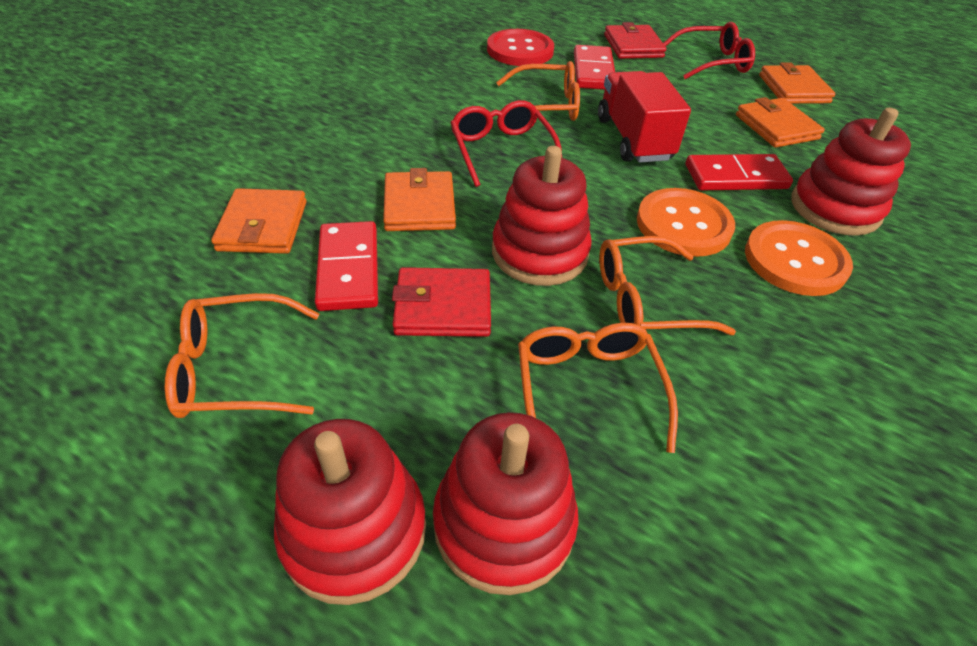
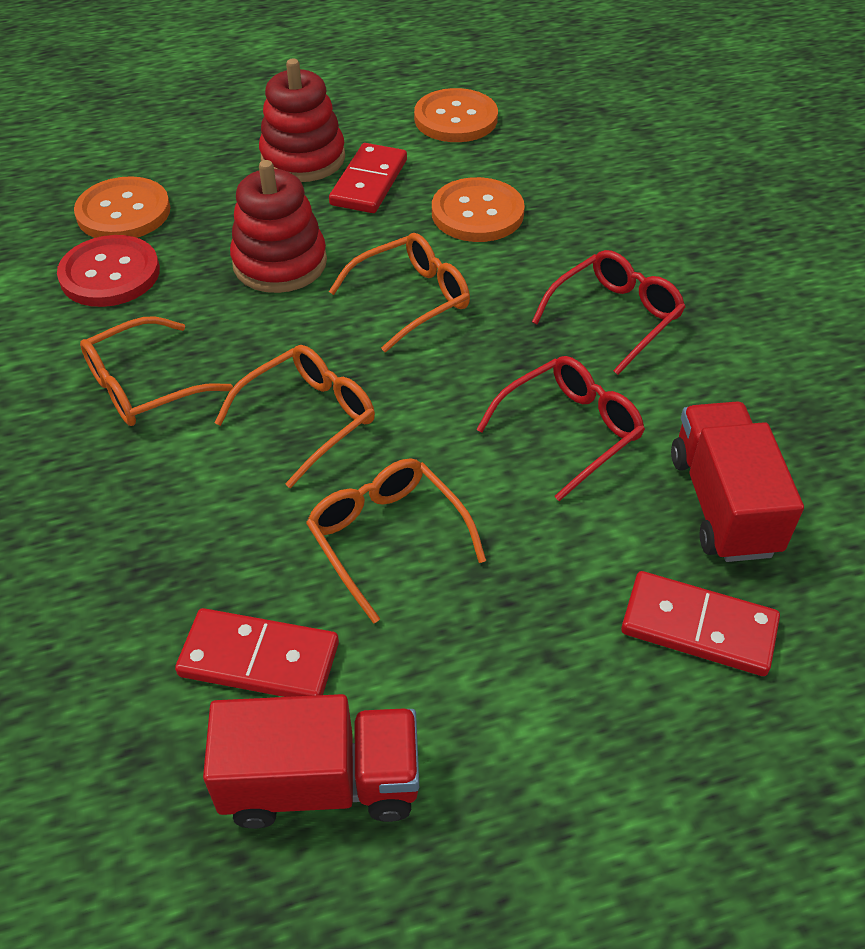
orange button: 2 -> 3
orange wallet: 4 -> 0
red stacking toy: 4 -> 2
red truck: 1 -> 2
red wallet: 2 -> 0

